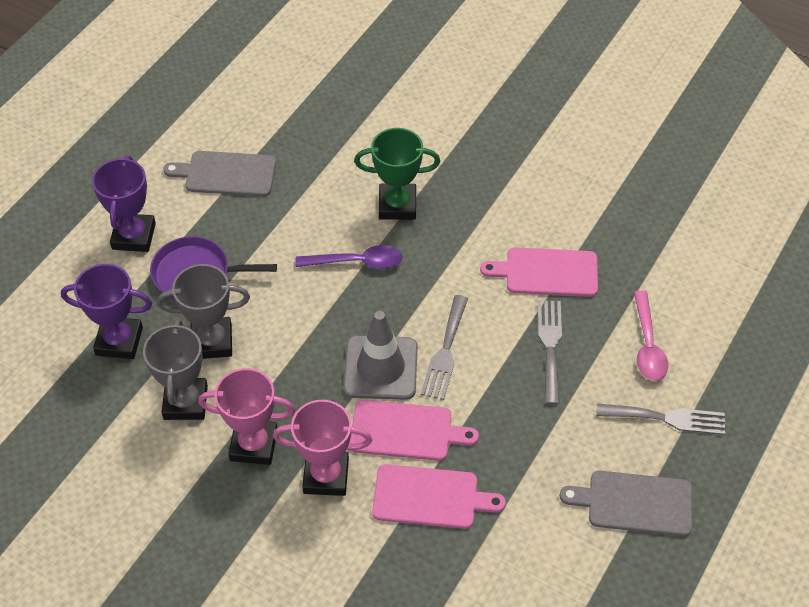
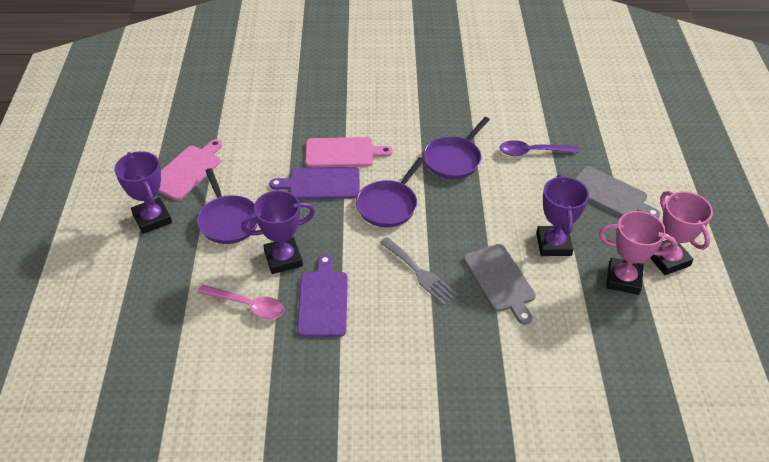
green trophy: 1 -> 0
grey fork: 3 -> 1
grey traffic cone: 1 -> 0
grey trophy: 2 -> 0
pink cutting board: 3 -> 2
purple cutting board: 0 -> 2
purple pan: 1 -> 3
purple trophy: 2 -> 3

